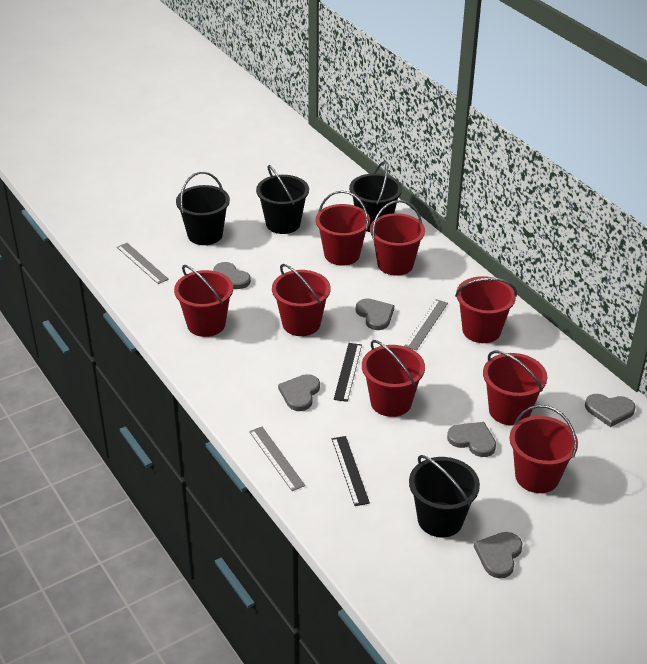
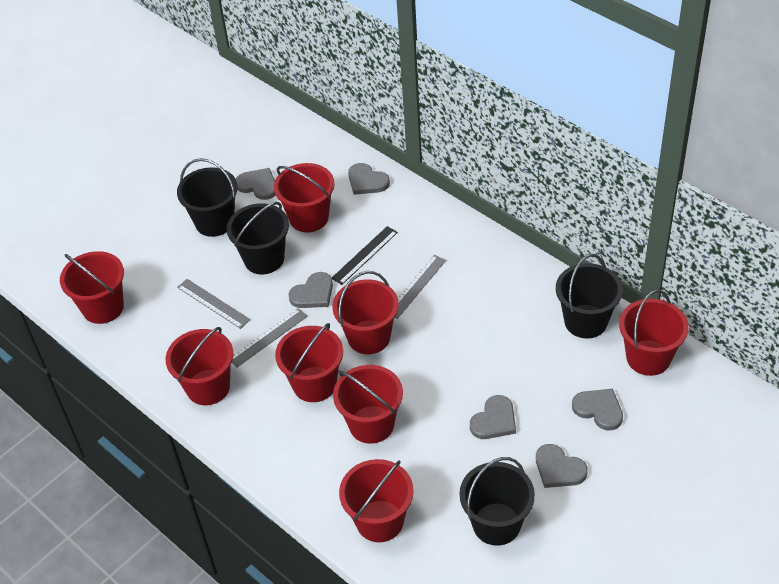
black ruler: 2 -> 1

